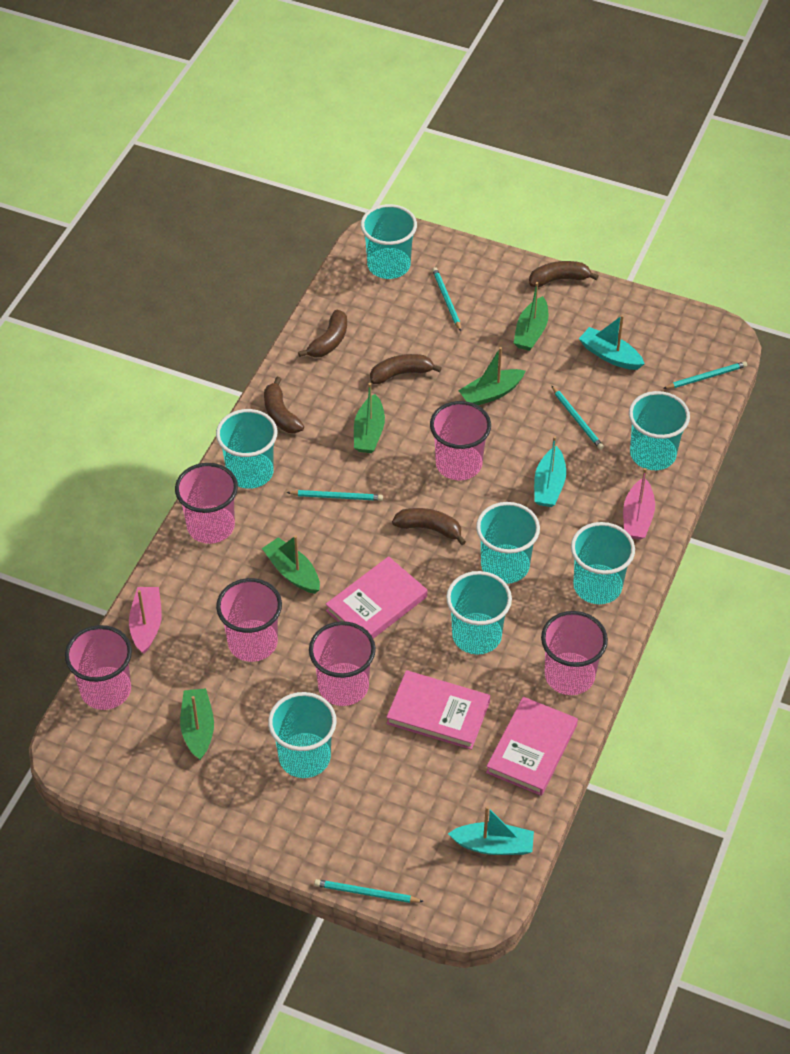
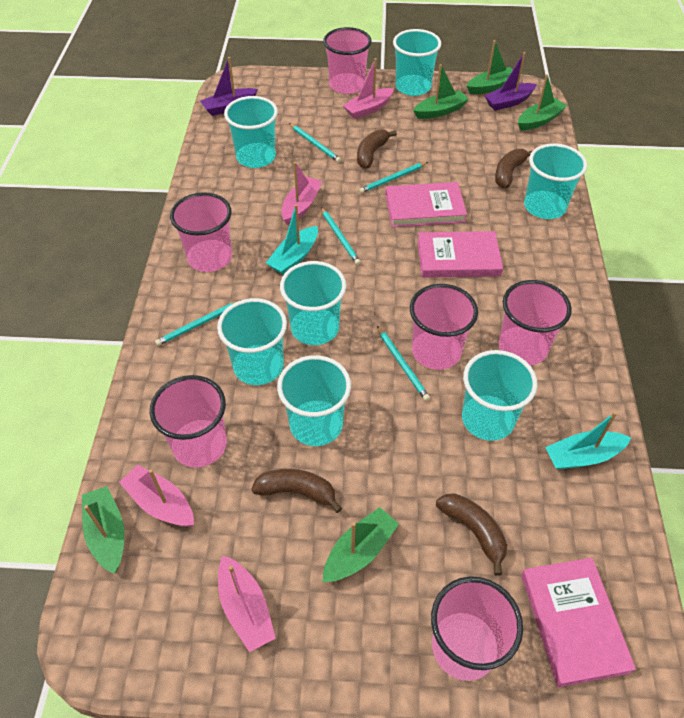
brown banana: 5 -> 4
pink boat: 2 -> 4
purple boat: 0 -> 2
turquoise boat: 3 -> 2

